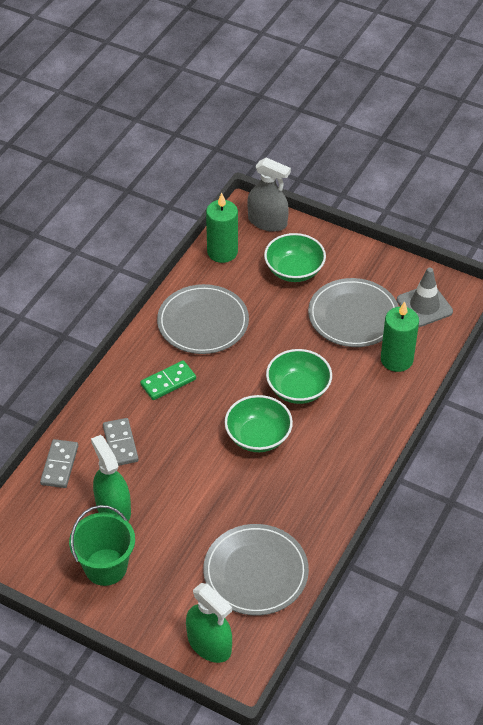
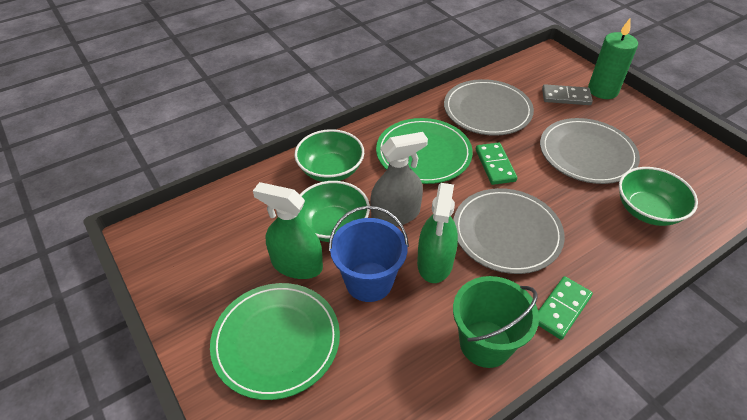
blue bucket: 0 -> 1
green candle: 2 -> 1
green domino: 1 -> 2
green plate: 0 -> 2
grey domino: 2 -> 1
grey traffic cone: 1 -> 0

